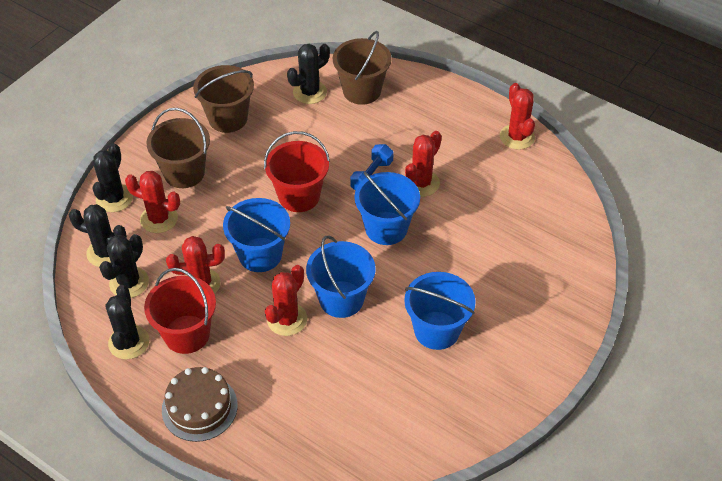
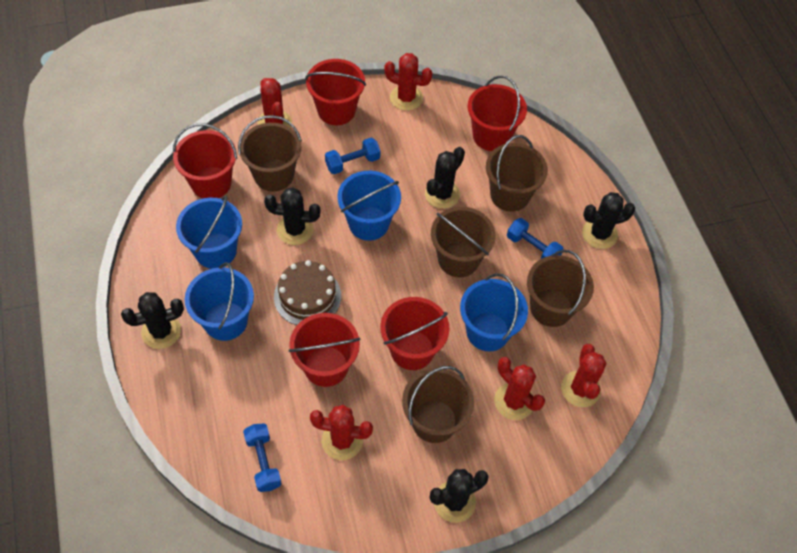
blue dumbbell: 1 -> 3
brown bucket: 3 -> 5
red bucket: 2 -> 5

